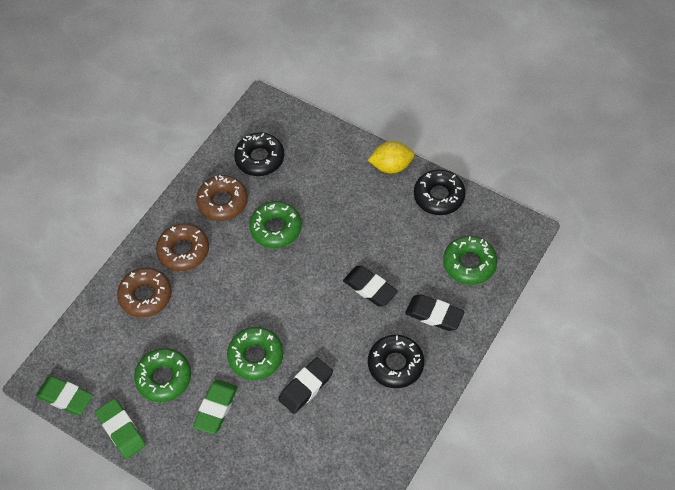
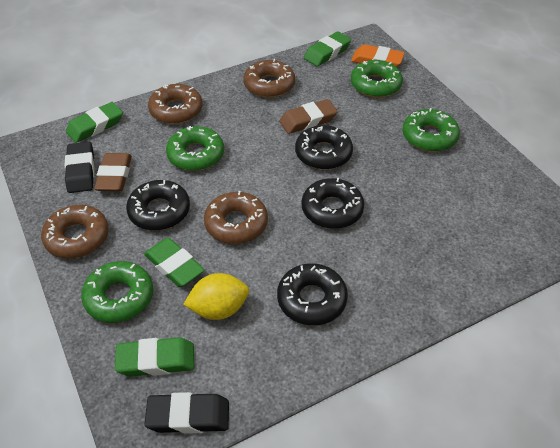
black donut: 3 -> 4
black eraser: 3 -> 2
brown donut: 3 -> 4
brown eraser: 0 -> 2
green eraser: 3 -> 4
orange eraser: 0 -> 1

